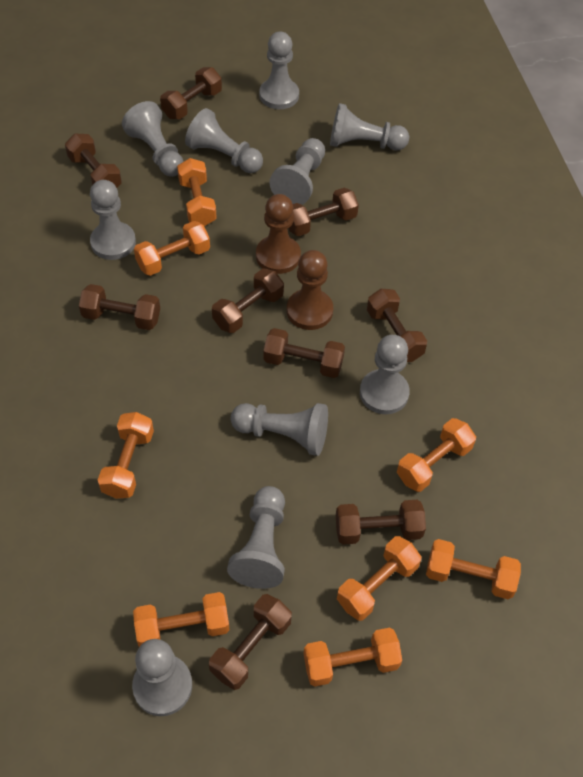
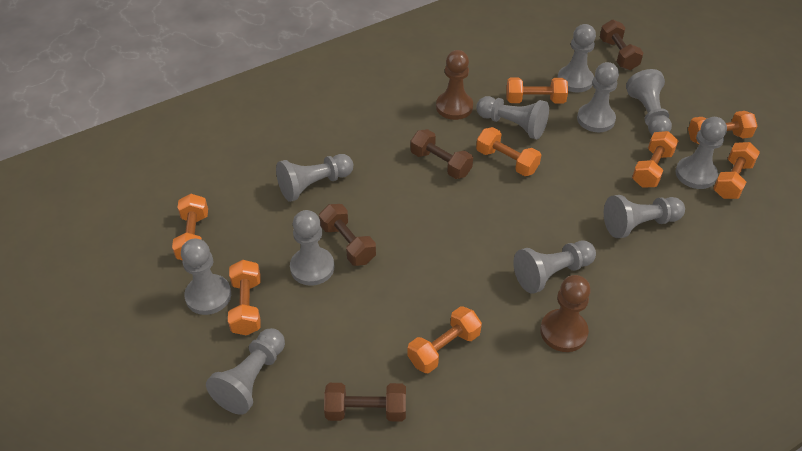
brown dumbbell: 9 -> 4
grey pawn: 10 -> 11

